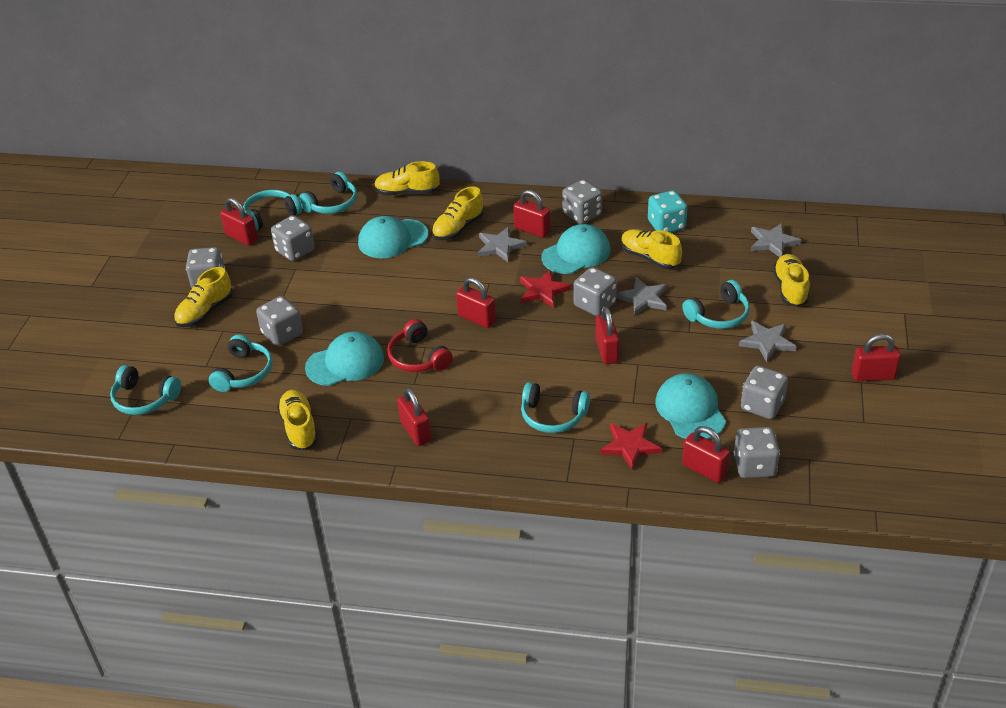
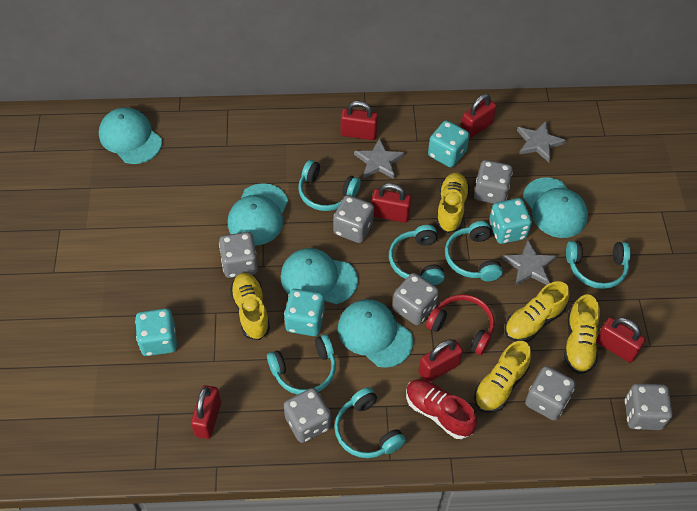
grey star: 4 -> 3
red padlock: 7 -> 6
red shoe: 0 -> 1
red star: 2 -> 0
turquoise cap: 4 -> 5
turquoise dice: 1 -> 4
yellow shoe: 6 -> 5

